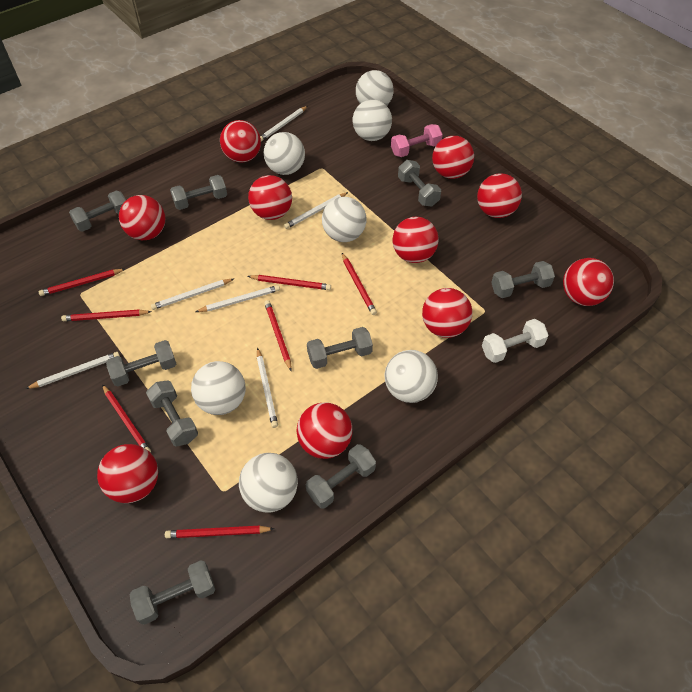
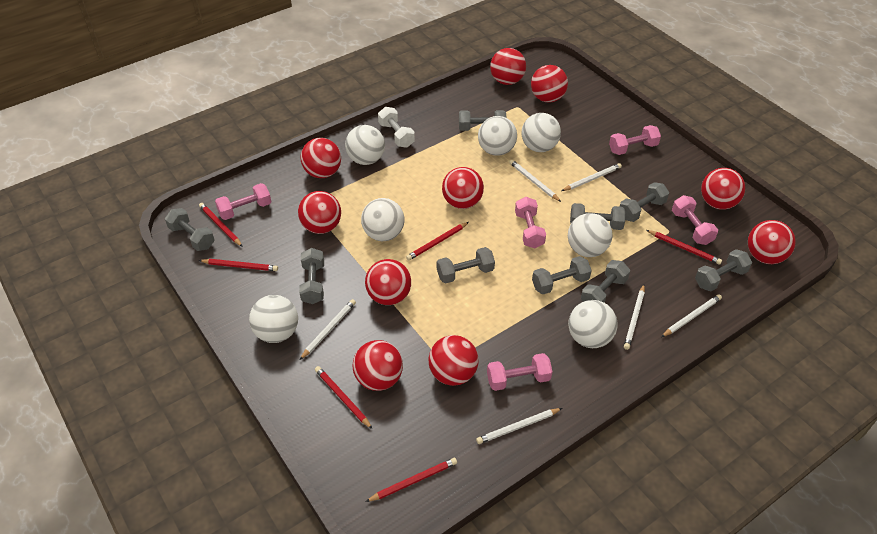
pink dumbbell: 1 -> 5
red pencil: 7 -> 6

